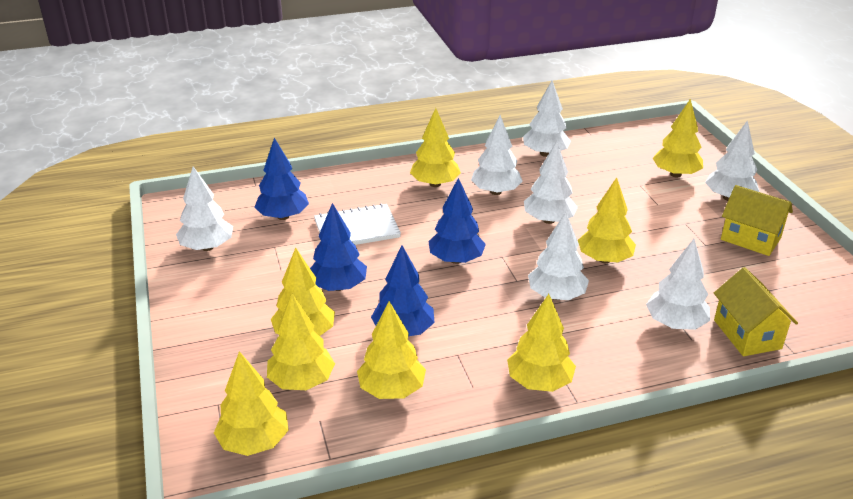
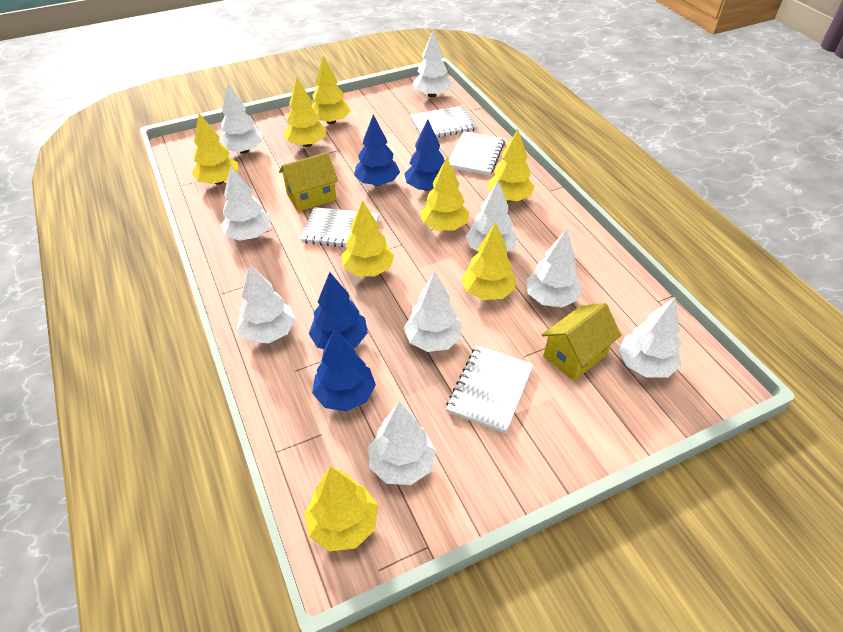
white notebook: 1 -> 4
white tree: 7 -> 9

